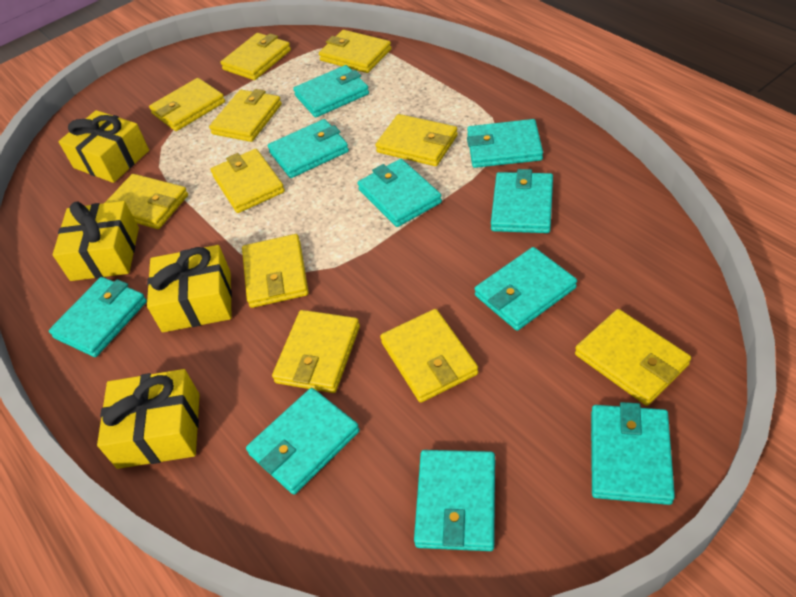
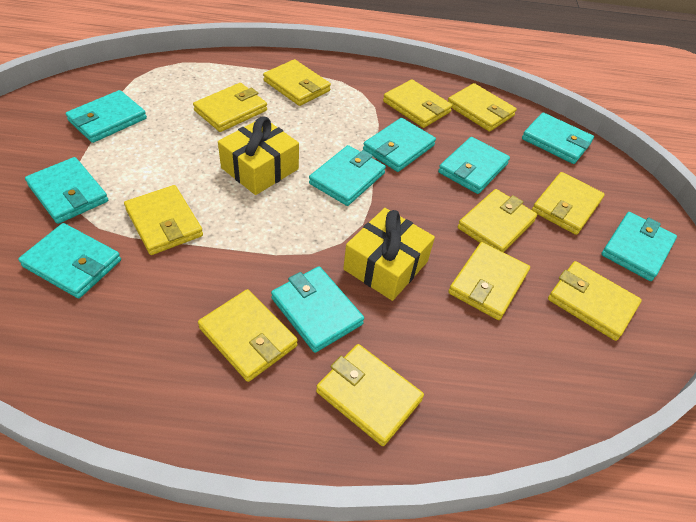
turquoise wallet: 10 -> 9
yellow gift: 4 -> 2

